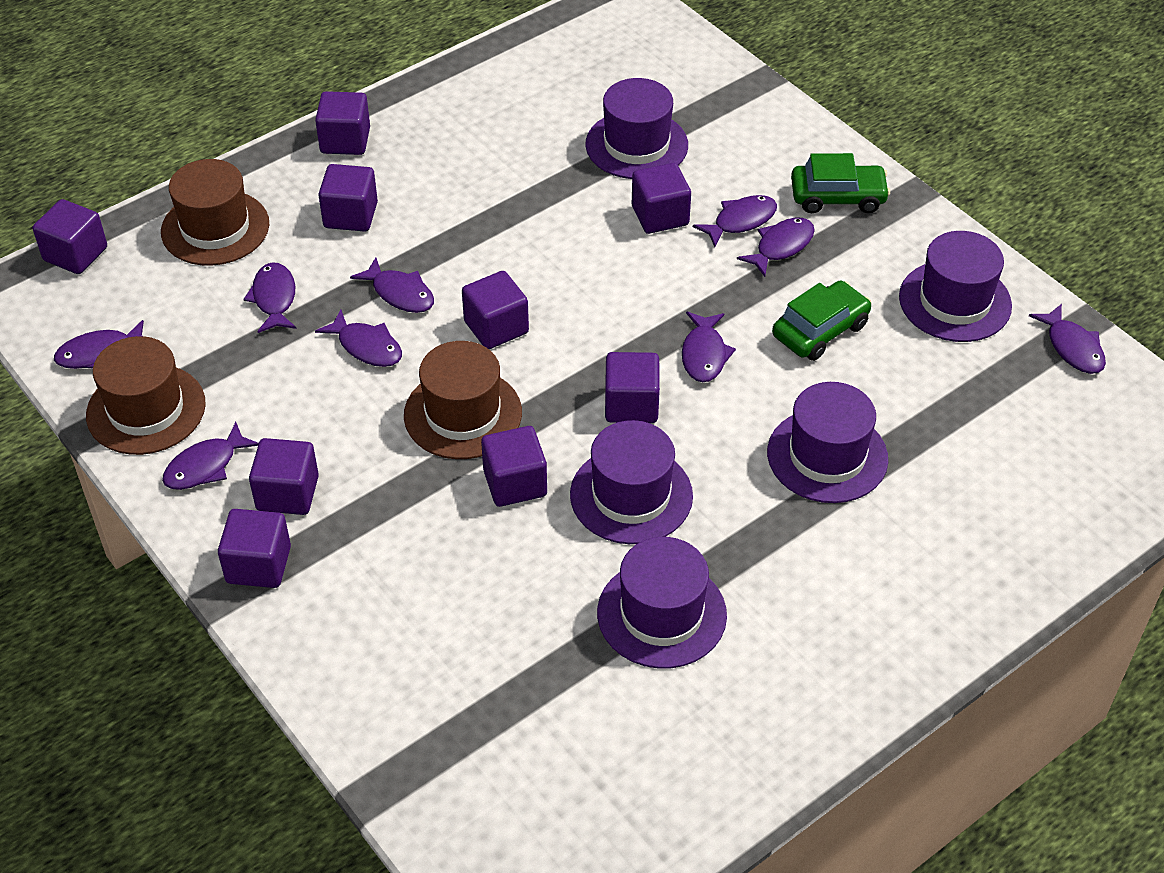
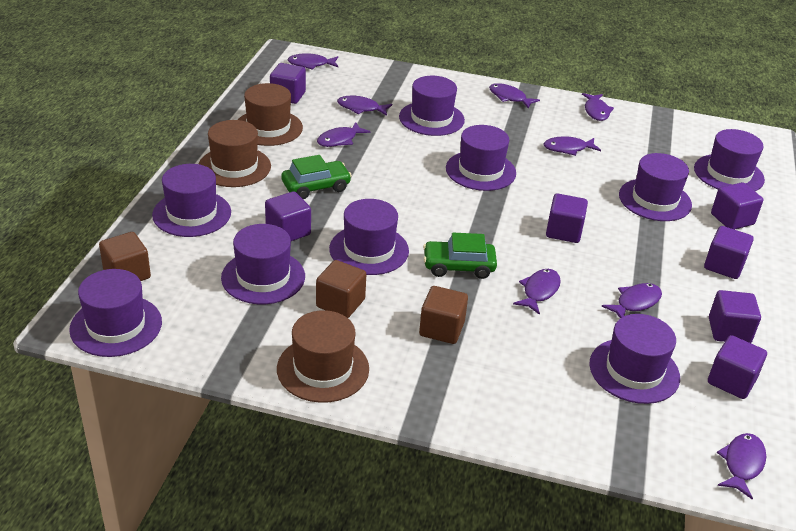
brown cube: 0 -> 3
purple cube: 9 -> 7
purple hat: 5 -> 9

